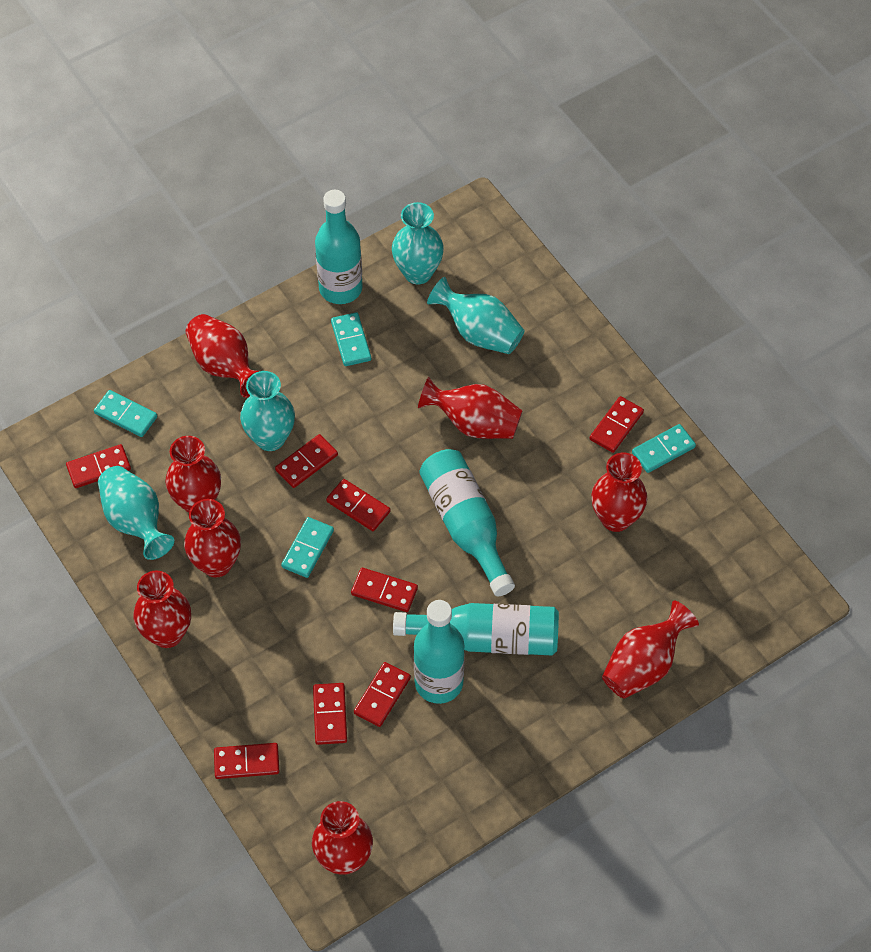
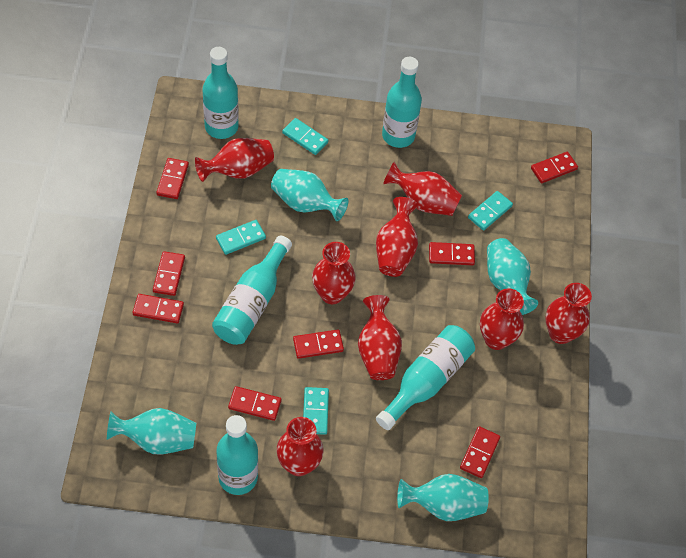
turquoise bottle: 4 -> 5

